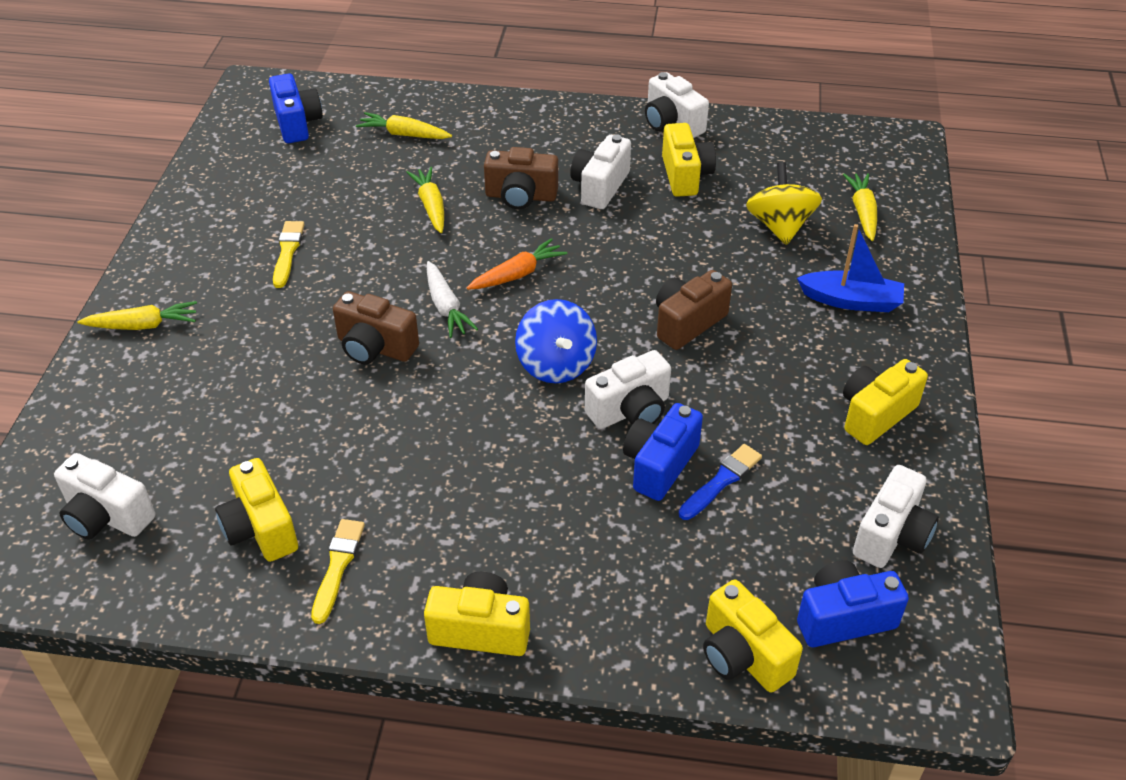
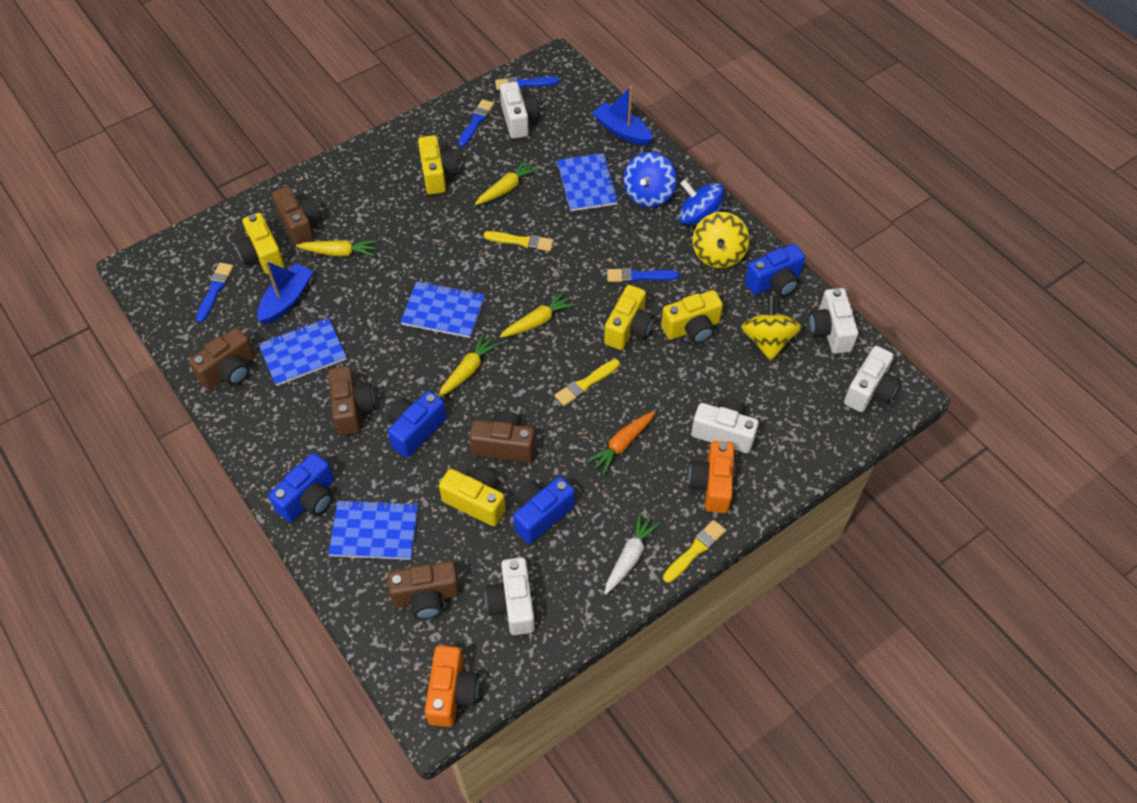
blue boat: 1 -> 2
blue brush: 1 -> 4
blue camera: 3 -> 4
blue notebook: 0 -> 4
blue spinning top: 1 -> 2
brown camera: 3 -> 5
orange camera: 0 -> 2
yellow brush: 2 -> 3
yellow spinning top: 1 -> 2

